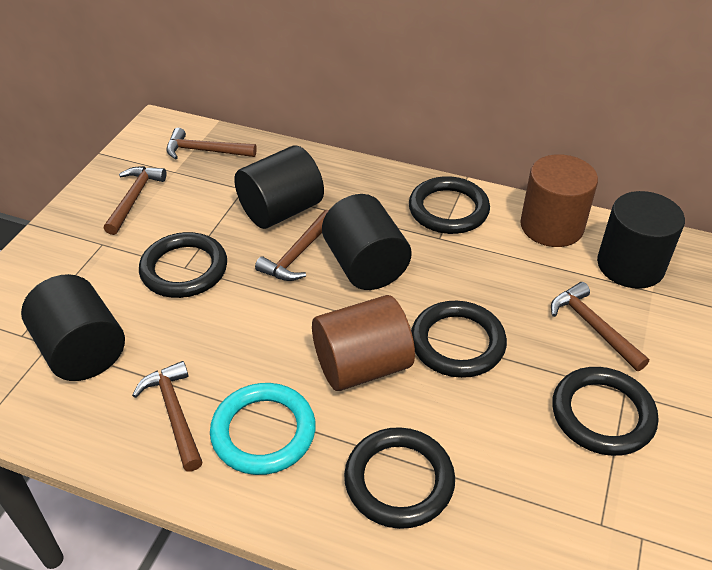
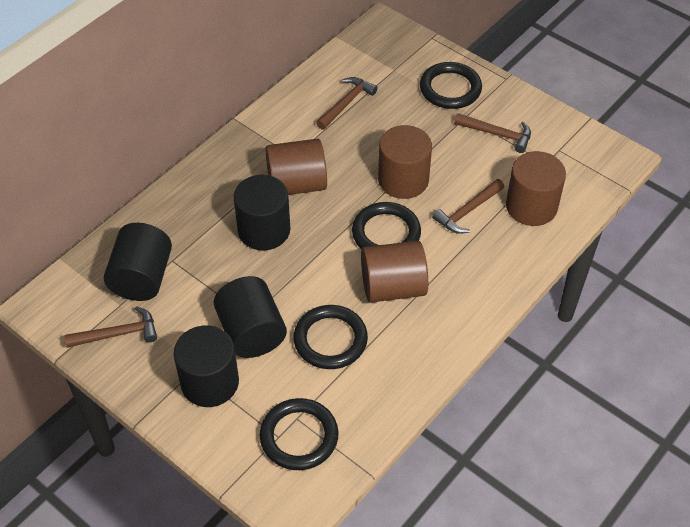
black ring: 5 -> 4
brown cylinder: 2 -> 4
brown hammer: 5 -> 4
turquoise ring: 1 -> 0

